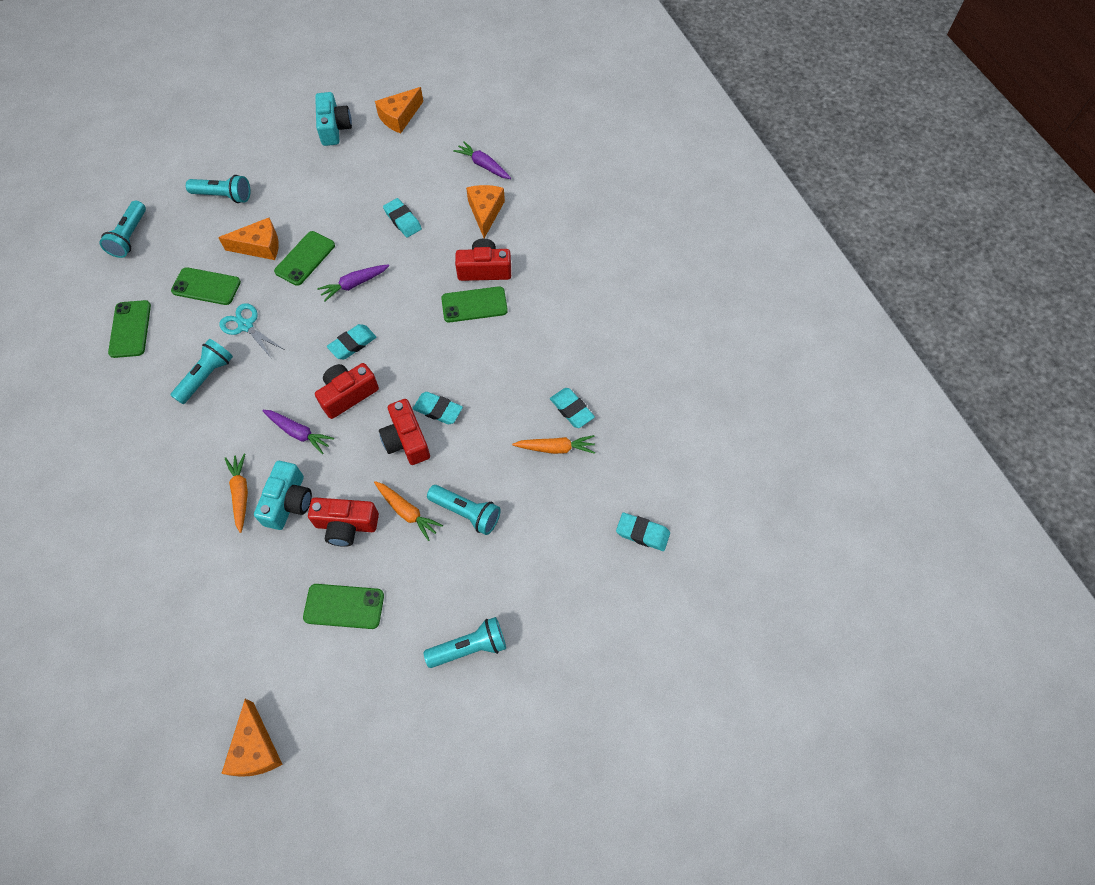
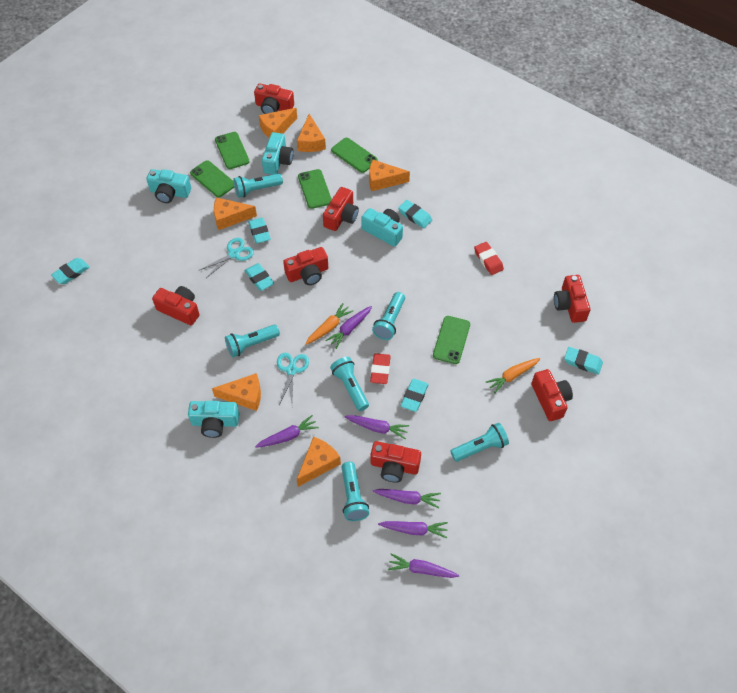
orange carrot: 3 -> 2
orange cheese: 4 -> 6
purple carrot: 3 -> 6
red camera: 4 -> 7
red eraser: 0 -> 2
turquoise camera: 2 -> 4
turquoise eraser: 5 -> 6
turquoise flashlight: 5 -> 6
turquoise scissors: 1 -> 2

